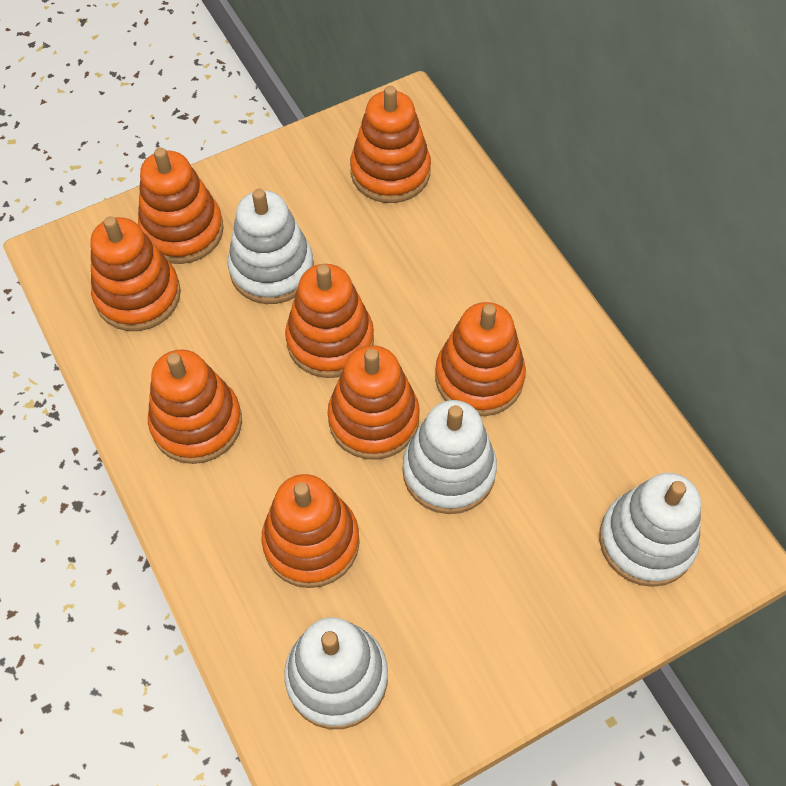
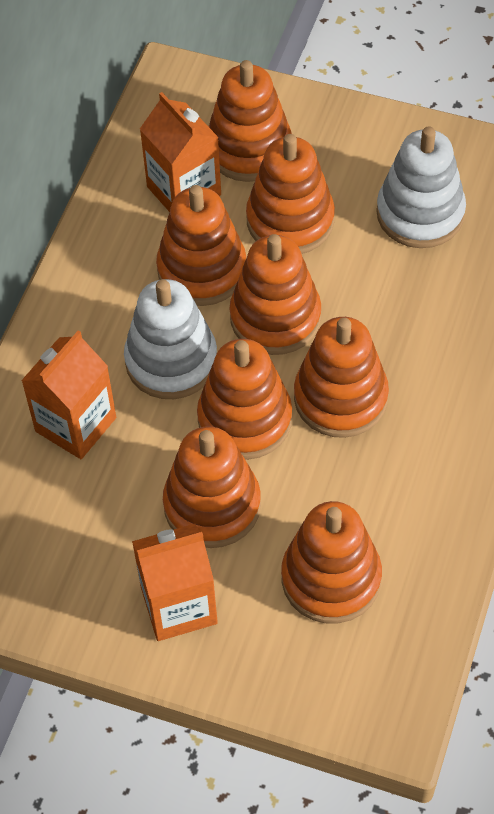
orange carton: 0 -> 3
white stacking toy: 4 -> 2

